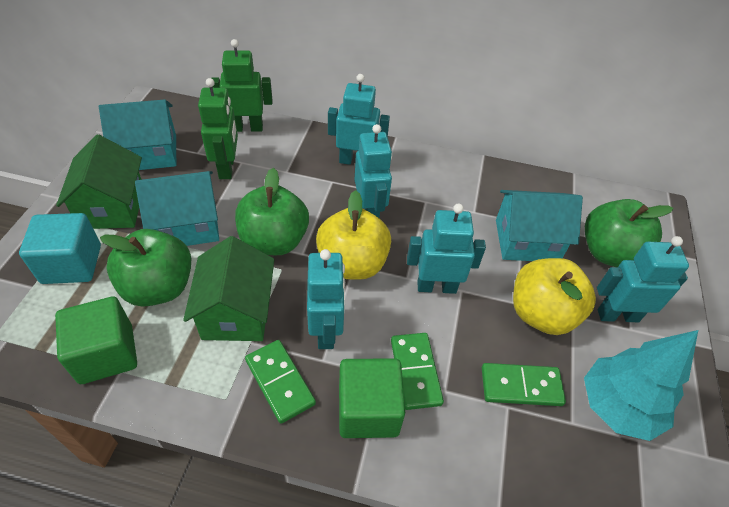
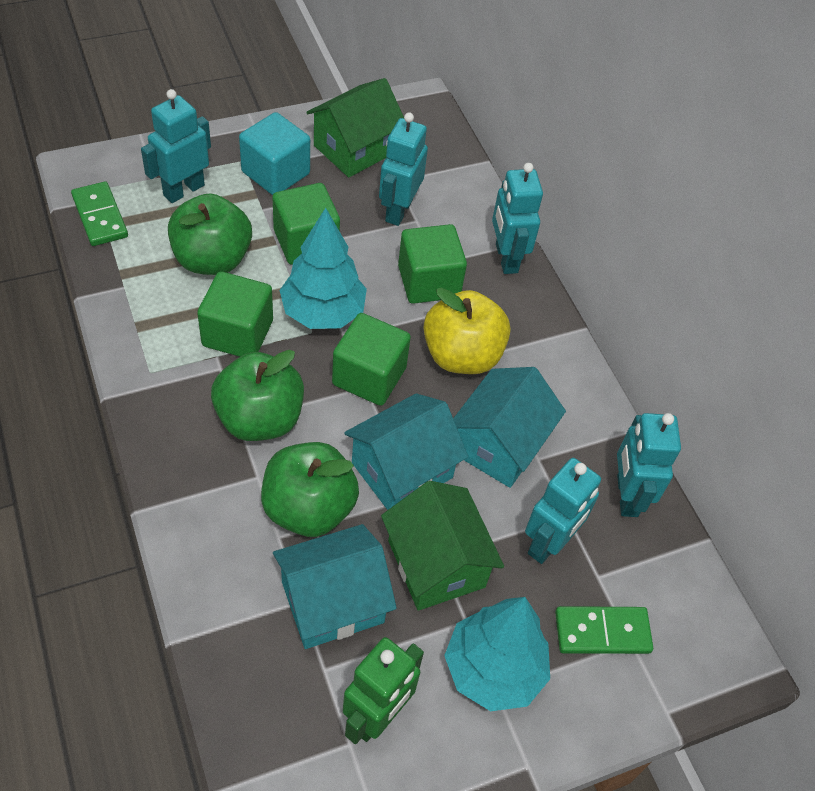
green cube: 2 -> 4
green domino: 3 -> 2
green robot: 2 -> 1
turquoise tree: 1 -> 2
yellow apple: 2 -> 1

